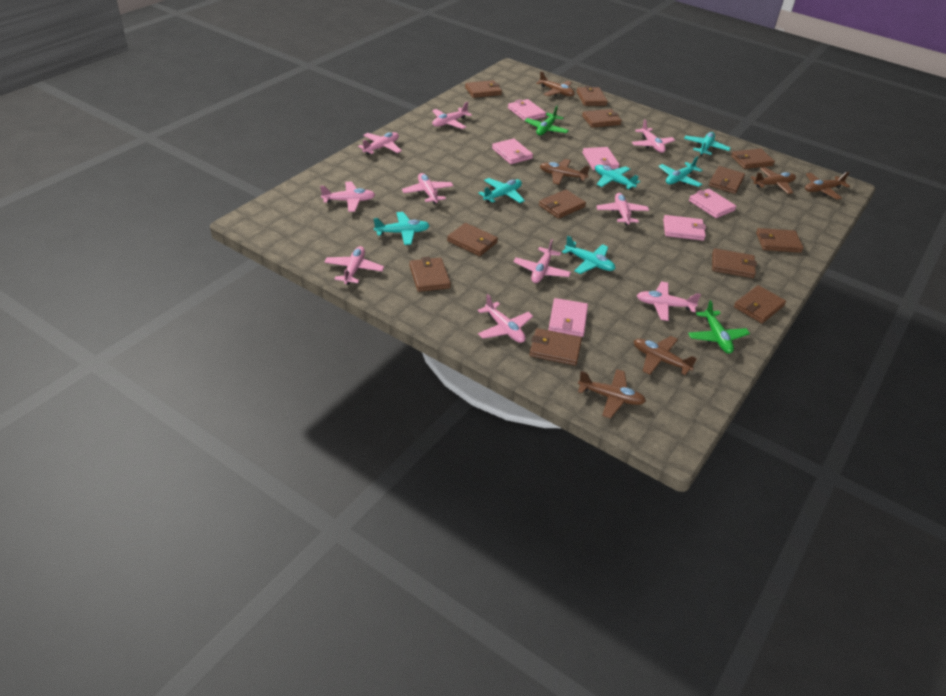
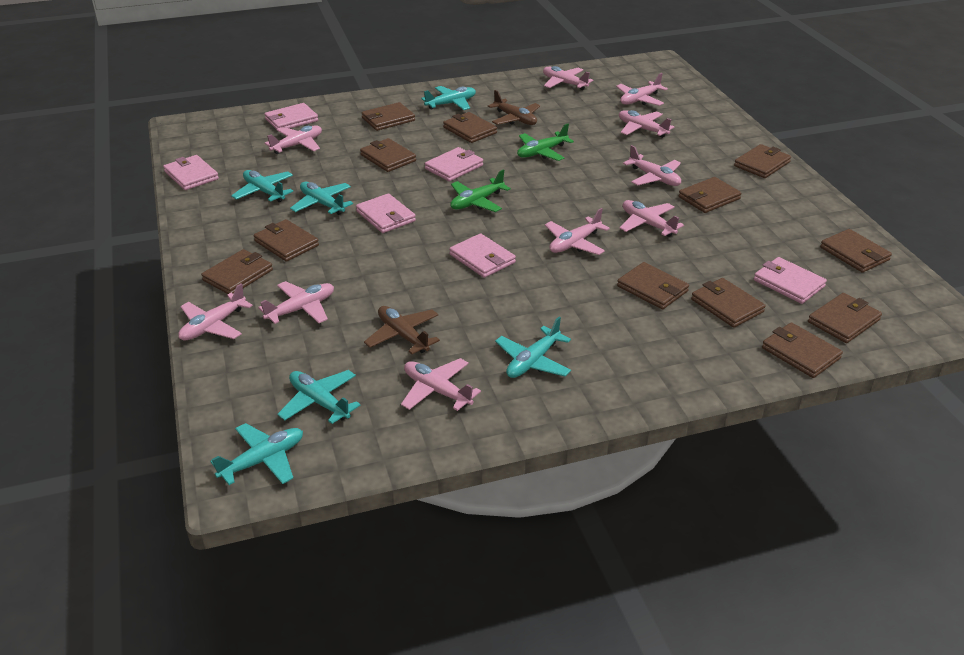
brown plane: 6 -> 2

